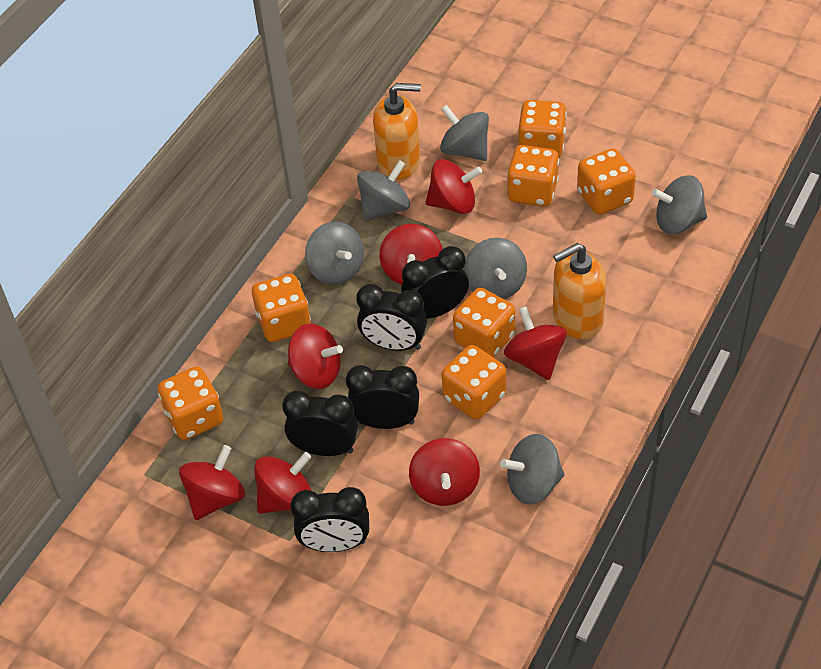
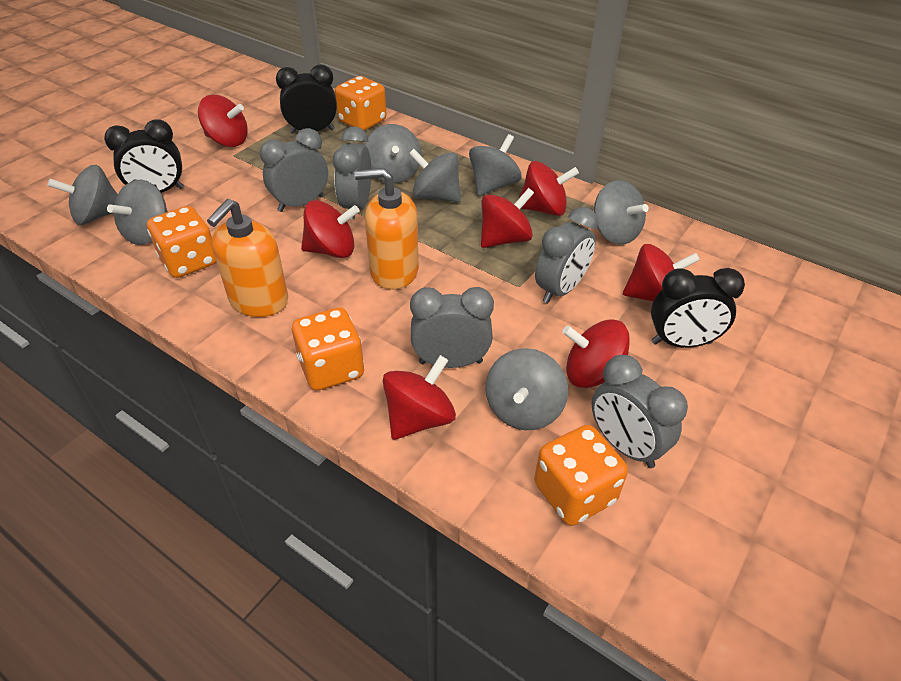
black clock: 5 -> 3
grey clock: 0 -> 5
grey spinning top: 6 -> 7
orange dice: 7 -> 4

